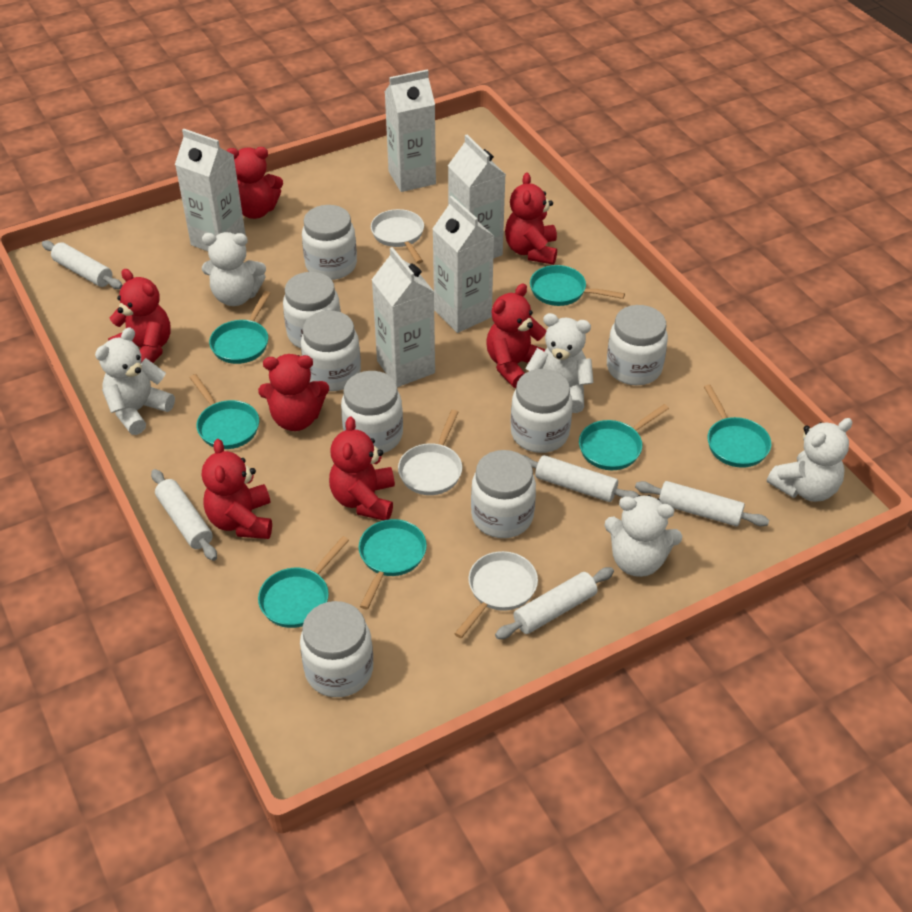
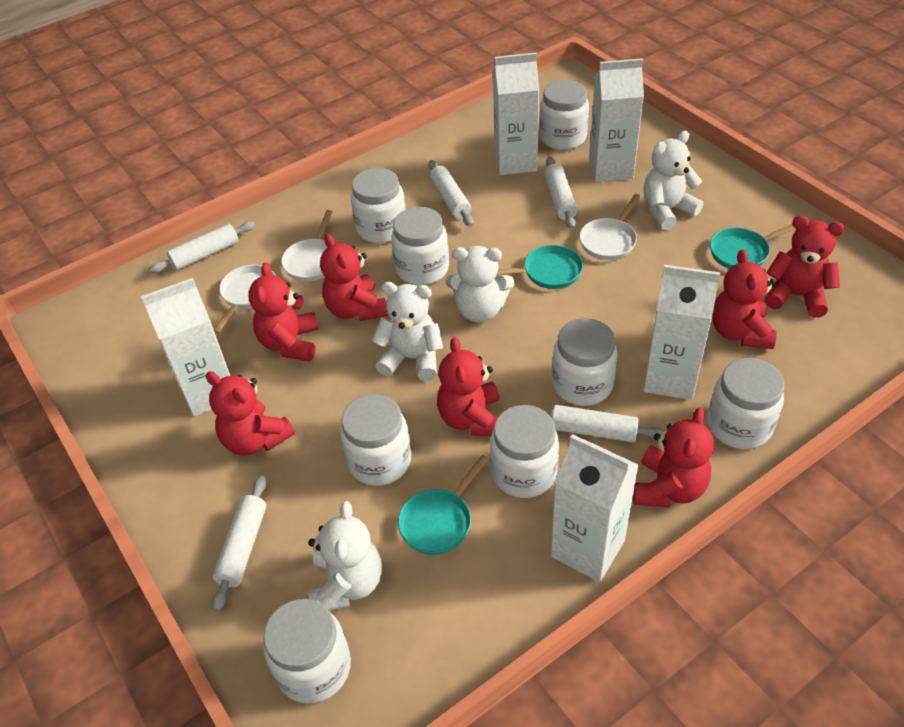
turquoise pan: 7 -> 3
white teddy bear: 5 -> 4

